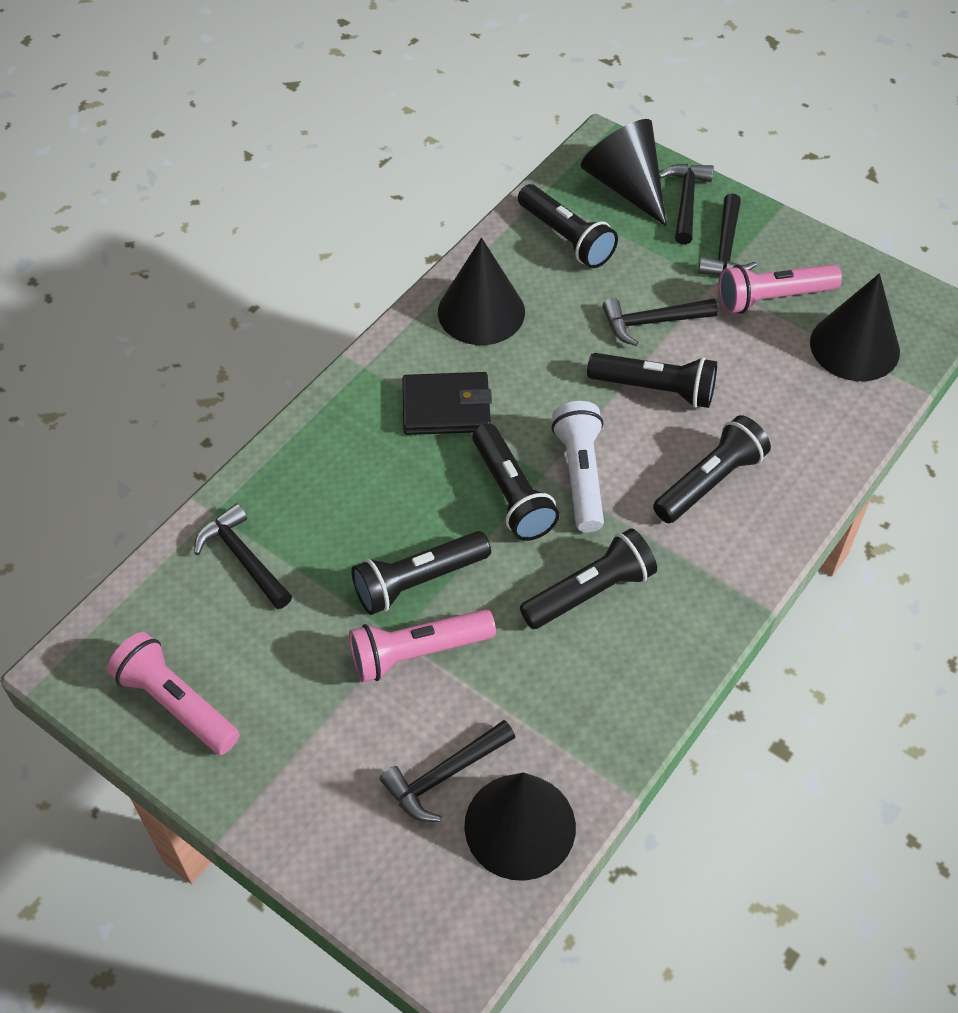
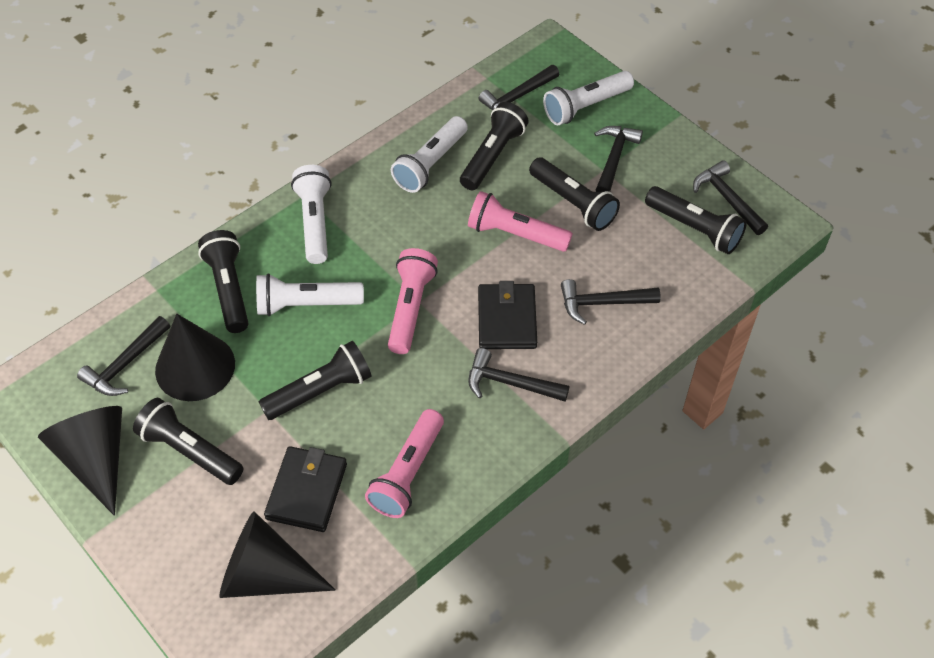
black cone: 4 -> 3
black hammer: 5 -> 6
black wallet: 1 -> 2
white flashlight: 1 -> 4

